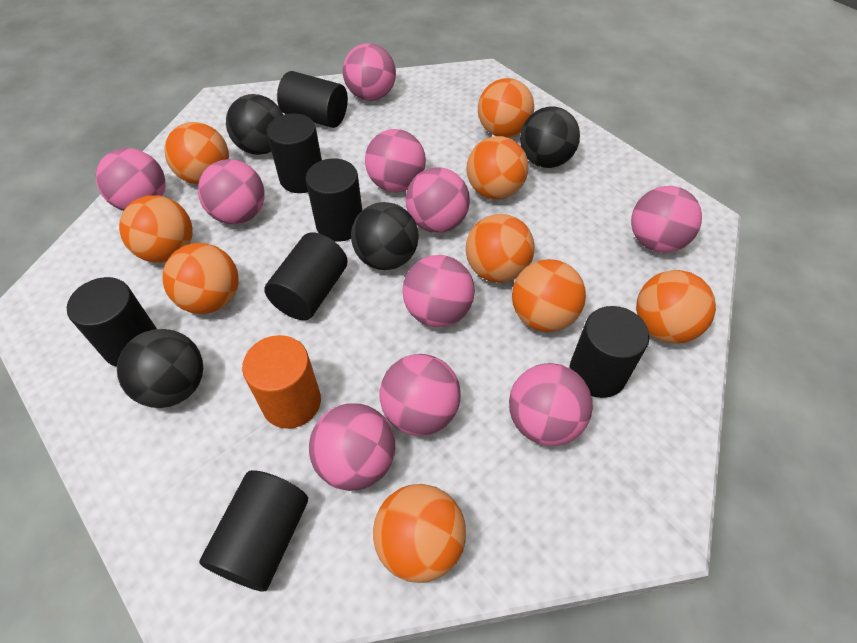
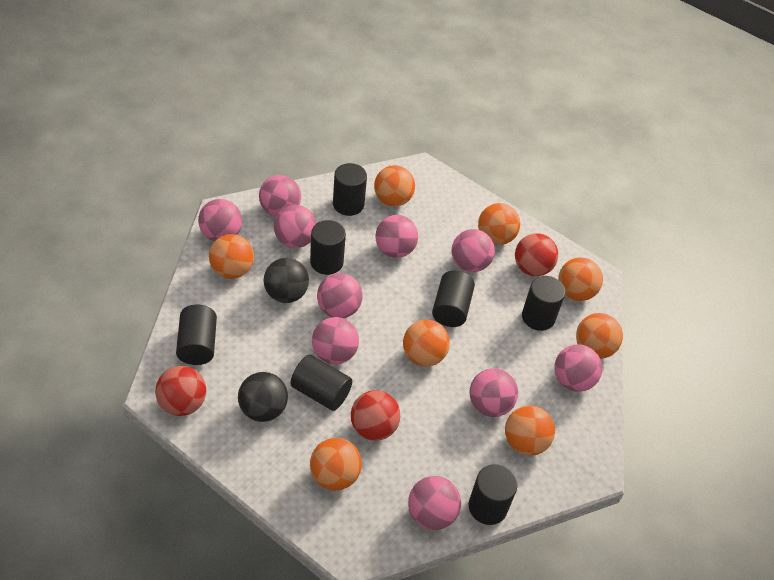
black ball: 4 -> 2
orange ball: 9 -> 8
orange cylinder: 1 -> 0
red ball: 0 -> 3

